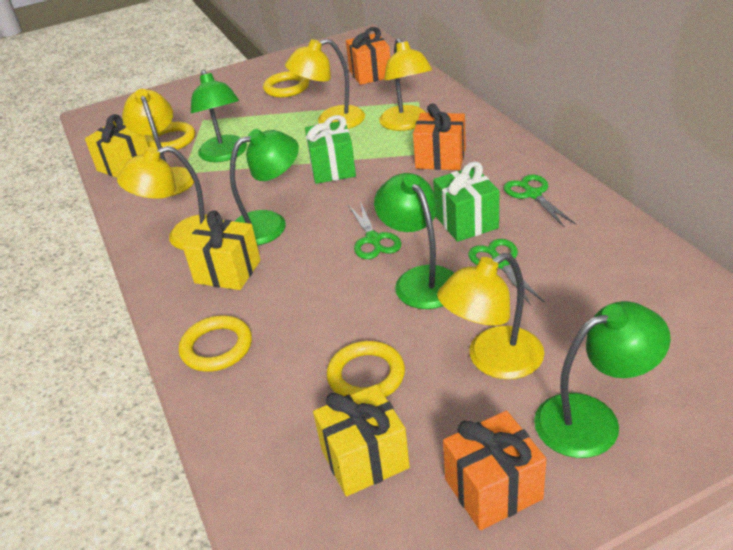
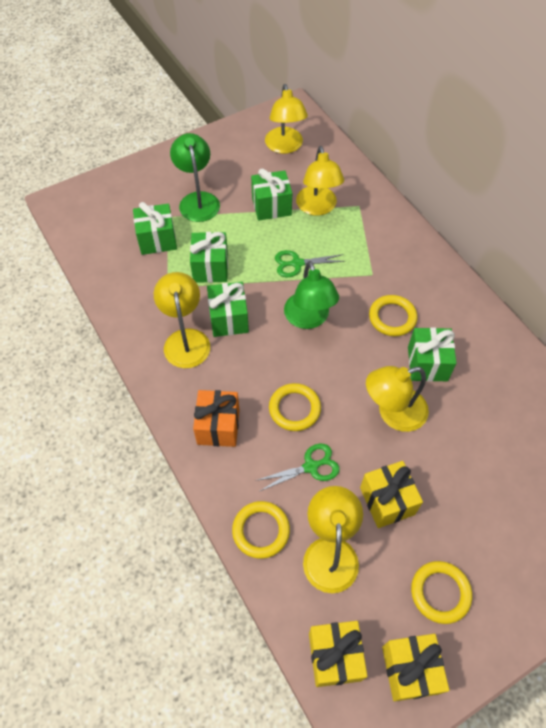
green gift: 2 -> 5
green lamp: 4 -> 2
green scissors: 3 -> 2
orange gift: 3 -> 1

